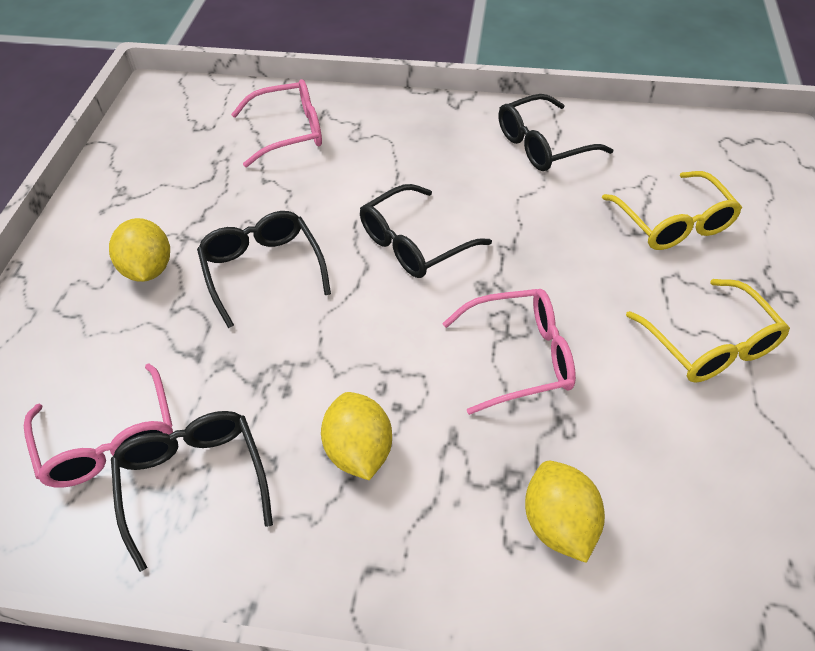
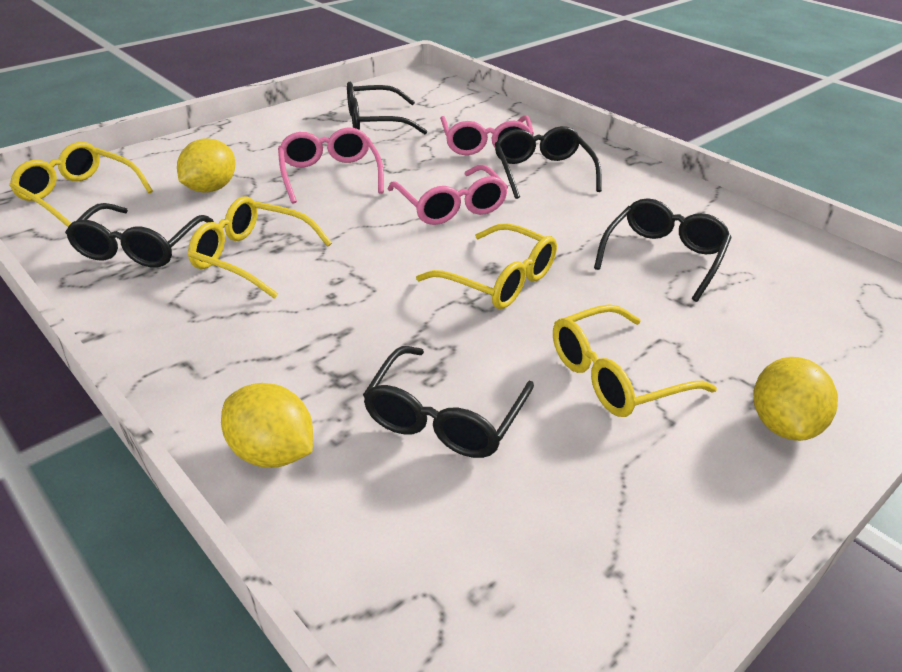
black glasses: 4 -> 5
yellow glasses: 2 -> 4

